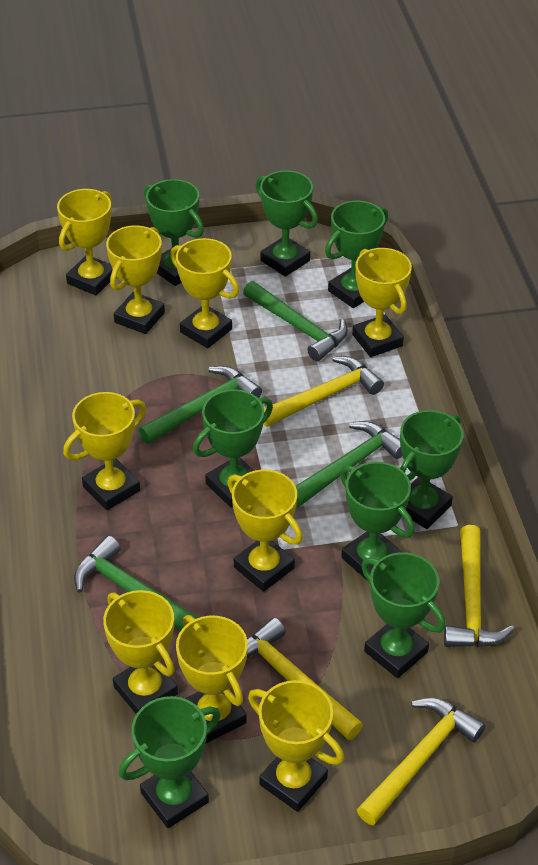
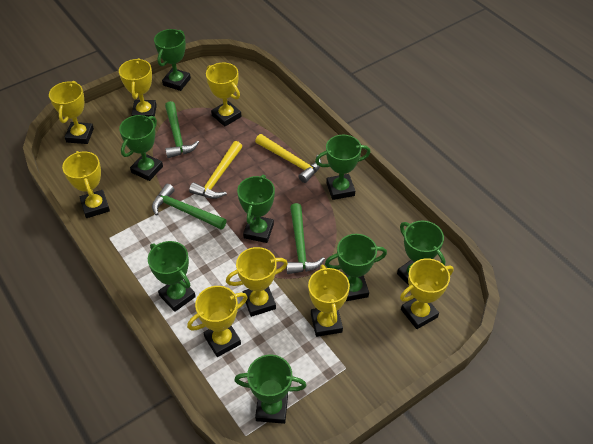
green hammer: 4 -> 3
yellow hammer: 4 -> 2
yellow trophy: 9 -> 8

